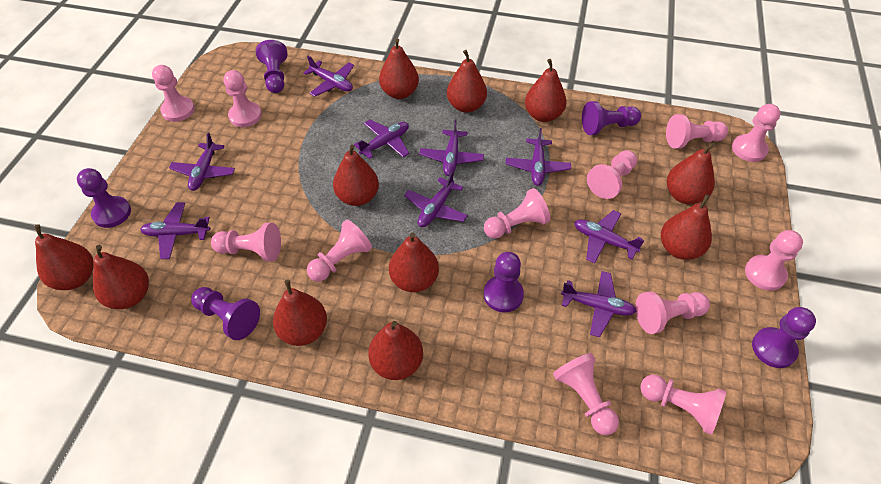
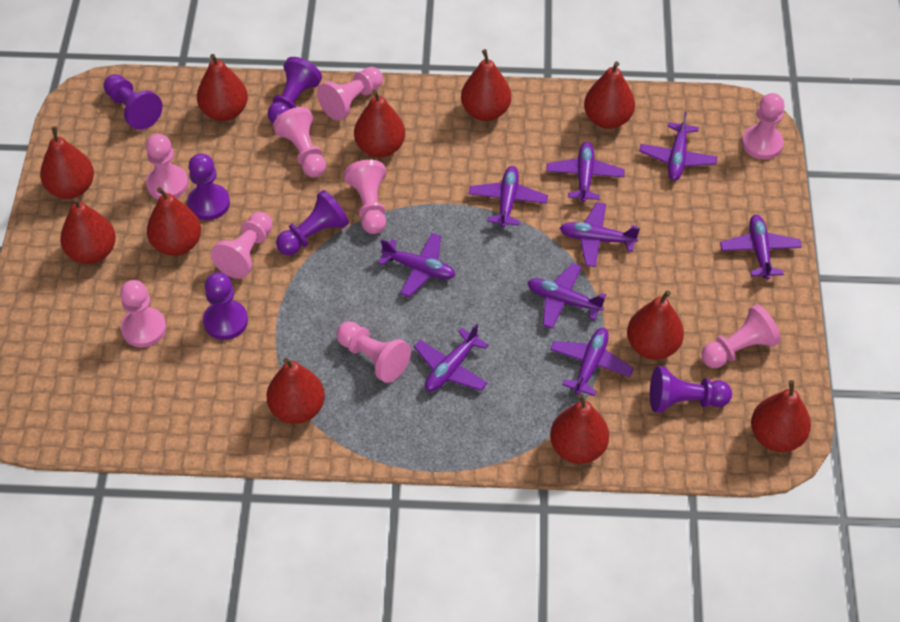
pink pawn: 12 -> 9

